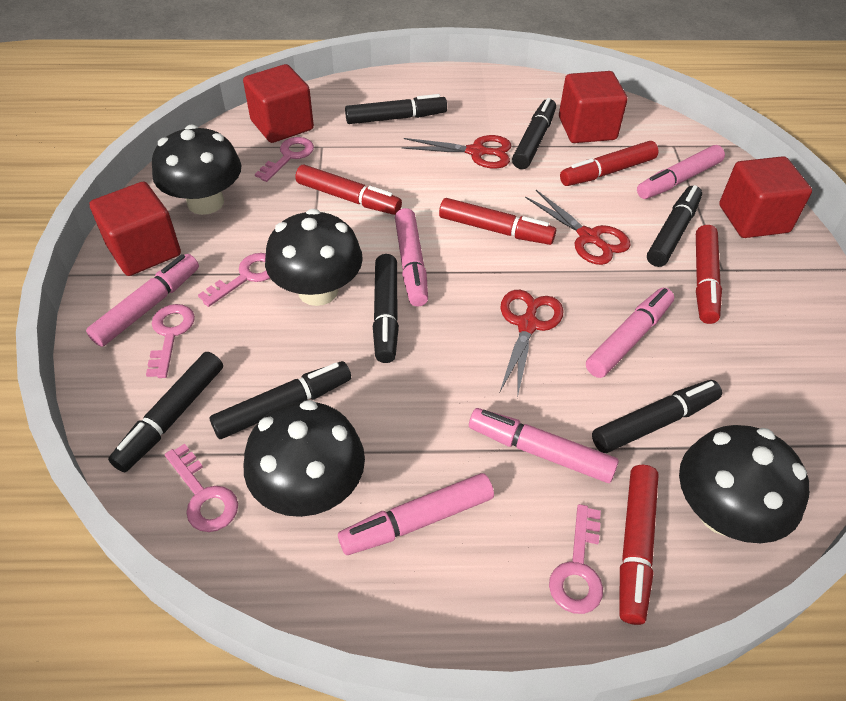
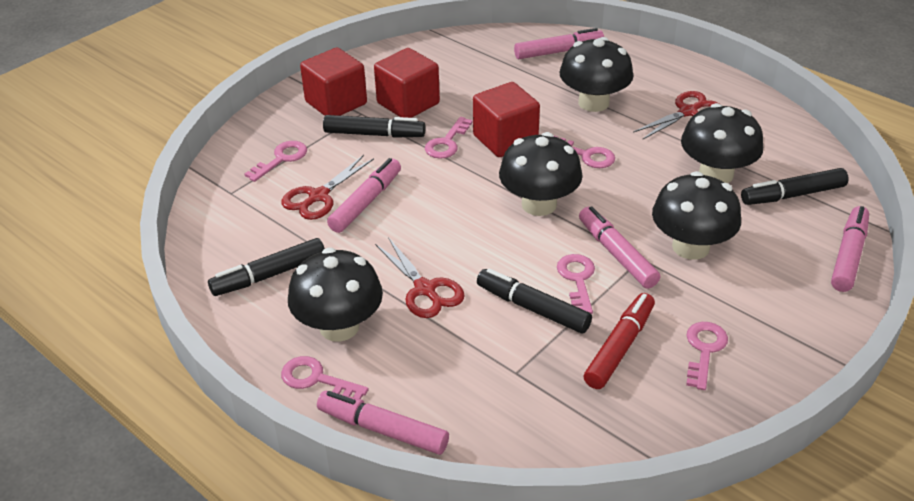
black marker: 7 -> 4
black mushroom: 4 -> 5
pink key: 5 -> 6
pink marker: 6 -> 5
red cube: 4 -> 3
red marker: 5 -> 1

